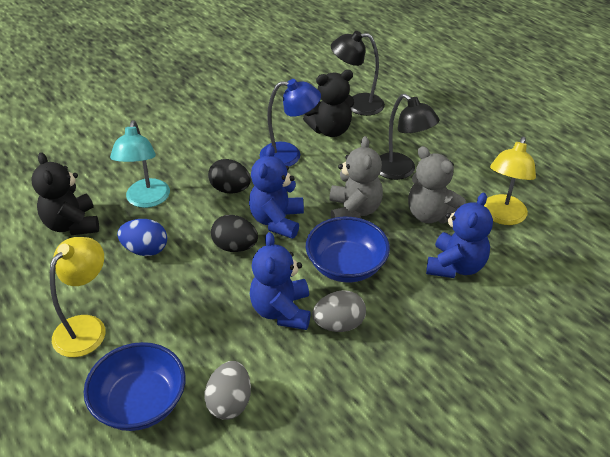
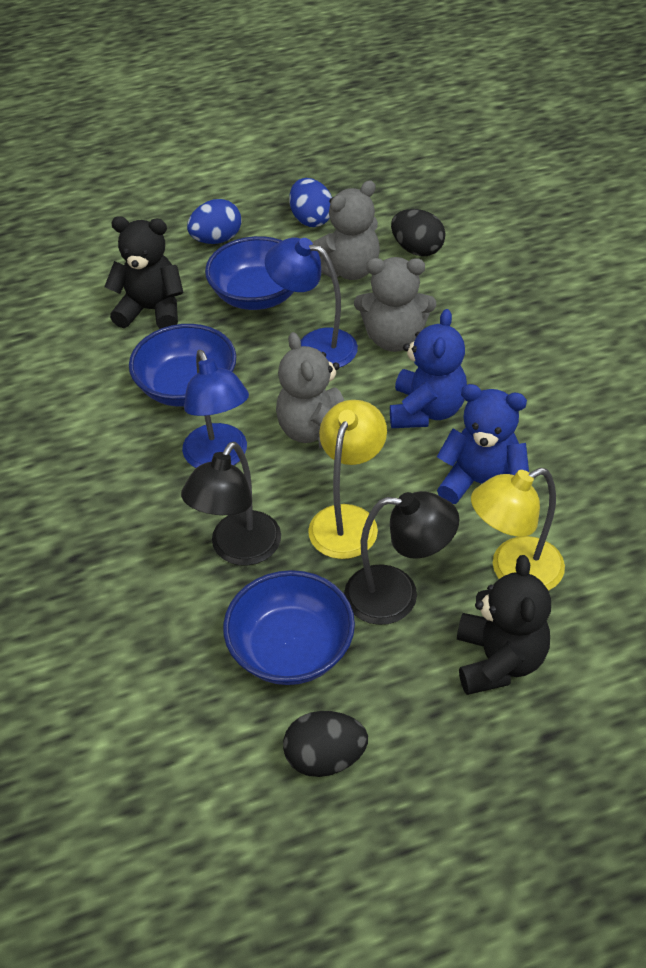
blue bowl: 2 -> 3
blue egg: 1 -> 2
blue lamp: 1 -> 2
blue teddy bear: 3 -> 2
grey egg: 2 -> 0
grey teddy bear: 2 -> 3
turquoise lamp: 1 -> 0

